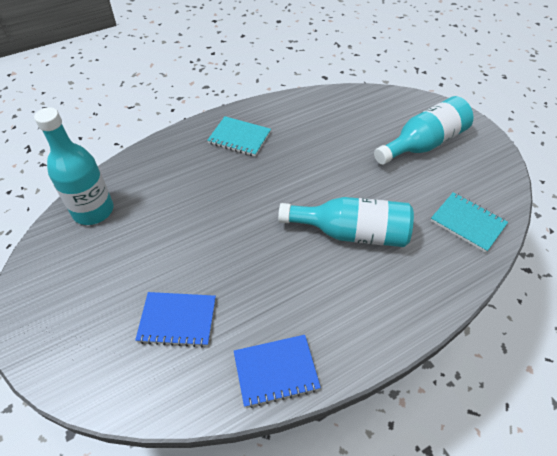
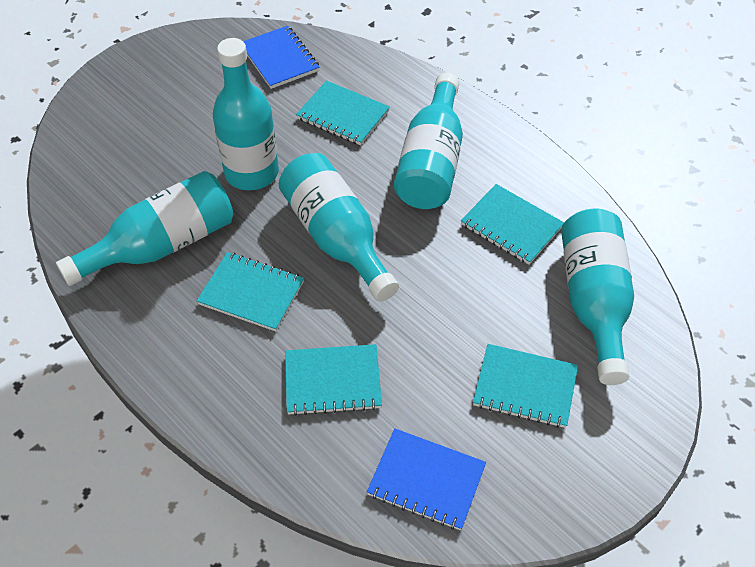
turquoise bottle: 3 -> 5
turquoise notebook: 2 -> 5

